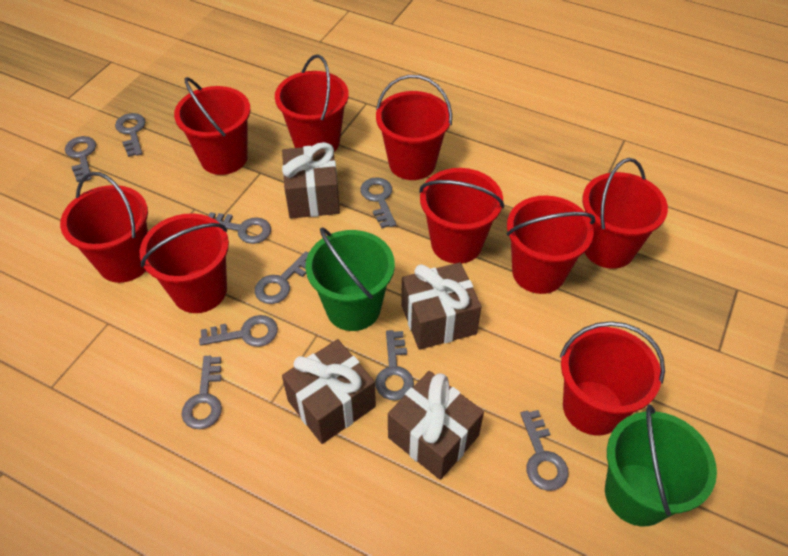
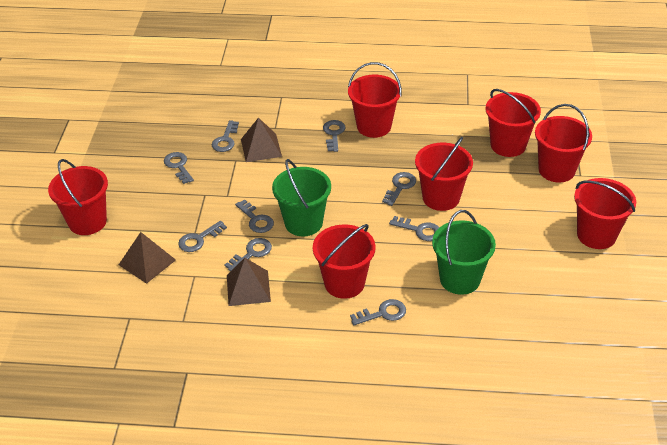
brown gift: 4 -> 0
brown pyramid: 0 -> 3
red bucket: 9 -> 7

